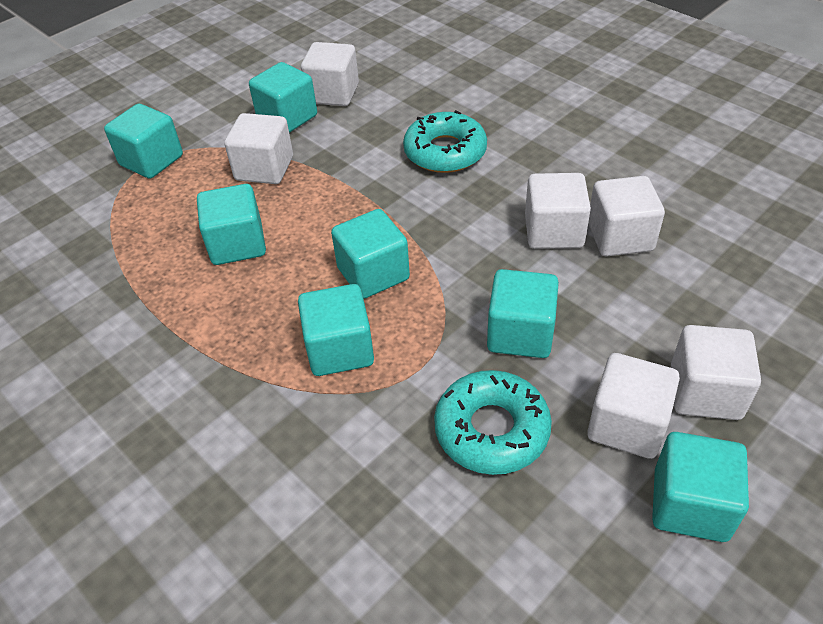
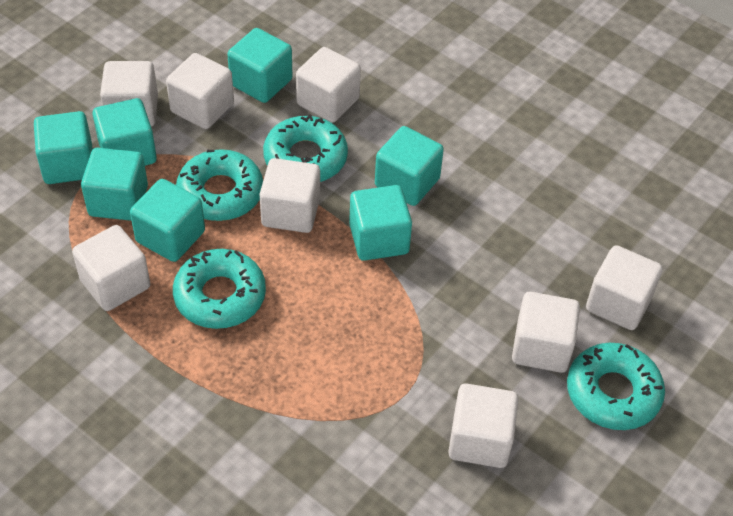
turquoise donut: 2 -> 4
white cube: 6 -> 8

